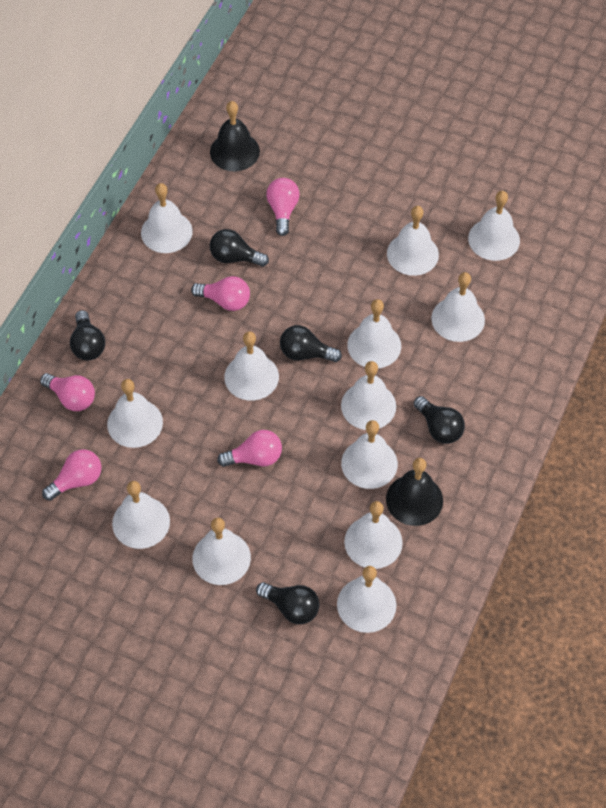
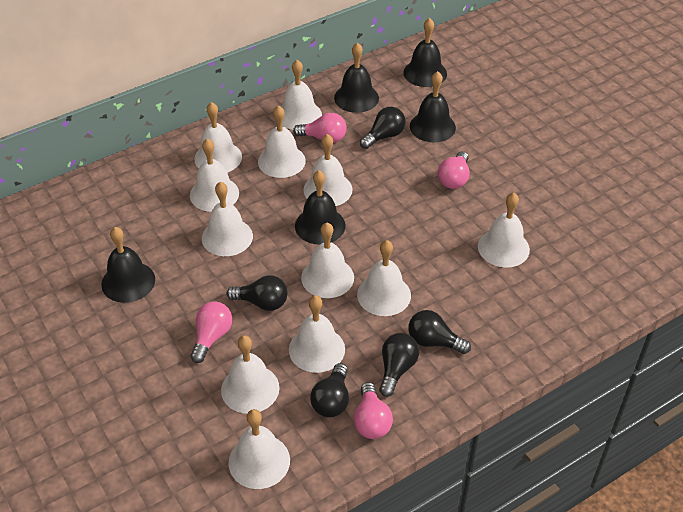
black bell: 2 -> 5
pink light bulb: 5 -> 4
white bell: 13 -> 12

